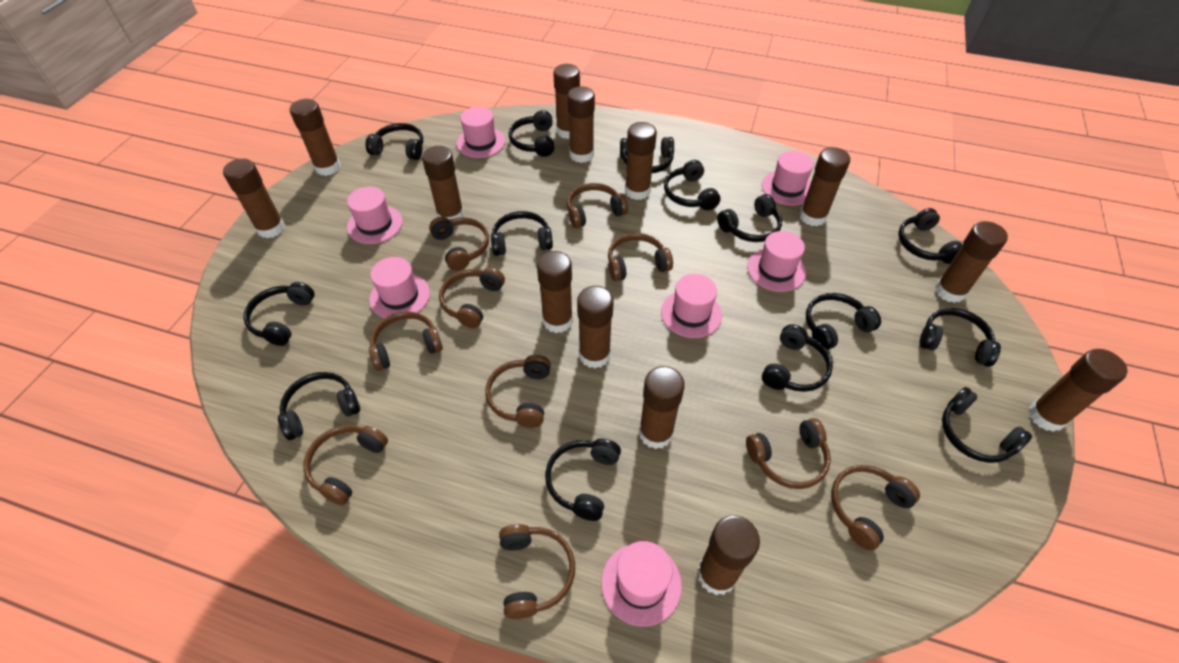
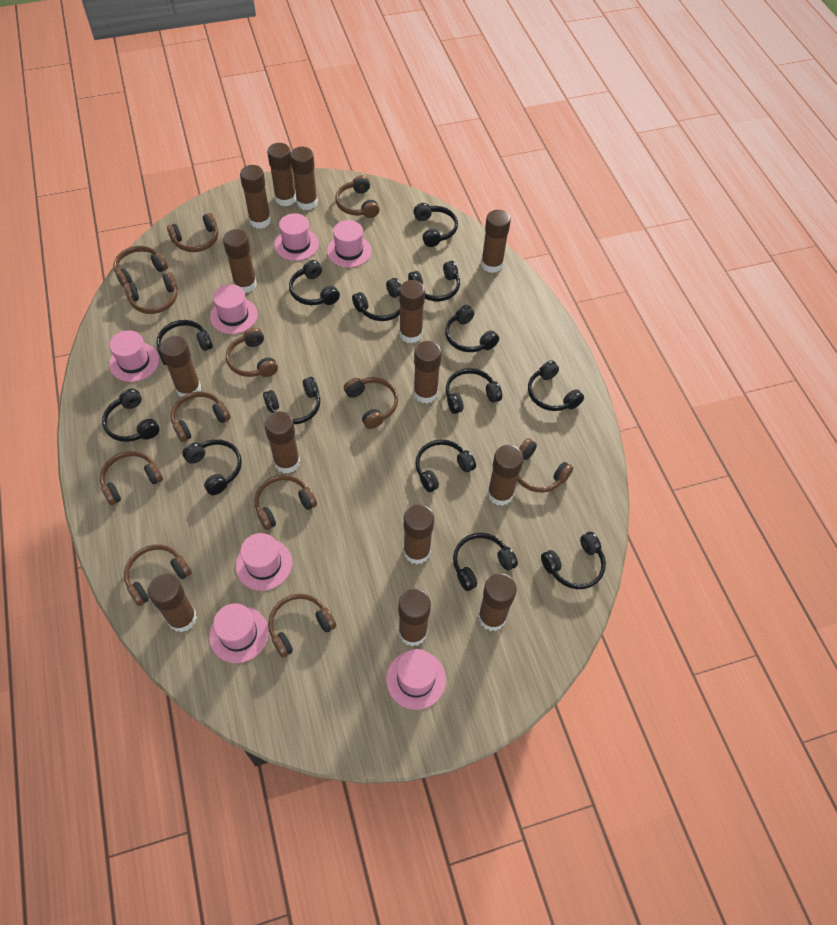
brown glue stick: 13 -> 14
brown headphones: 10 -> 12

